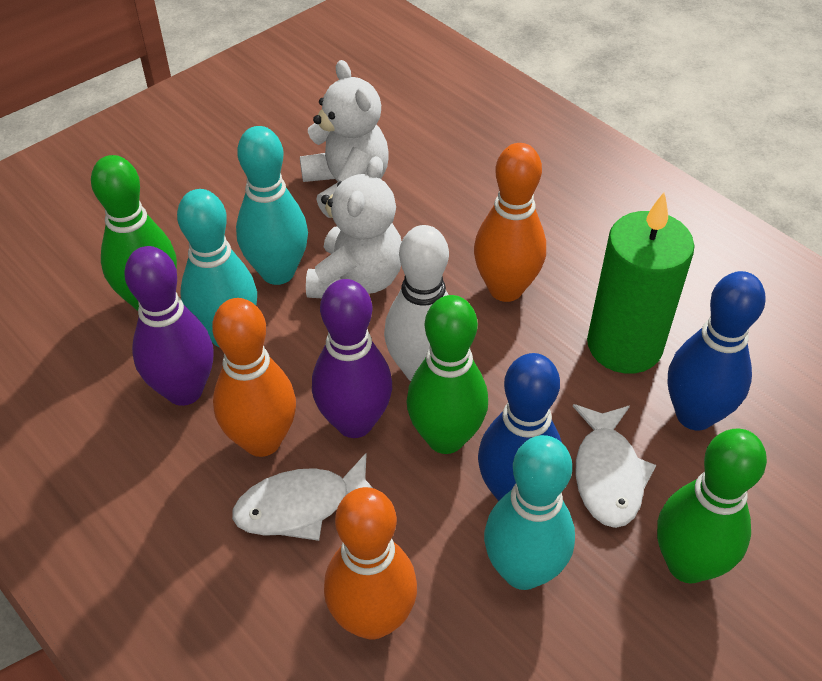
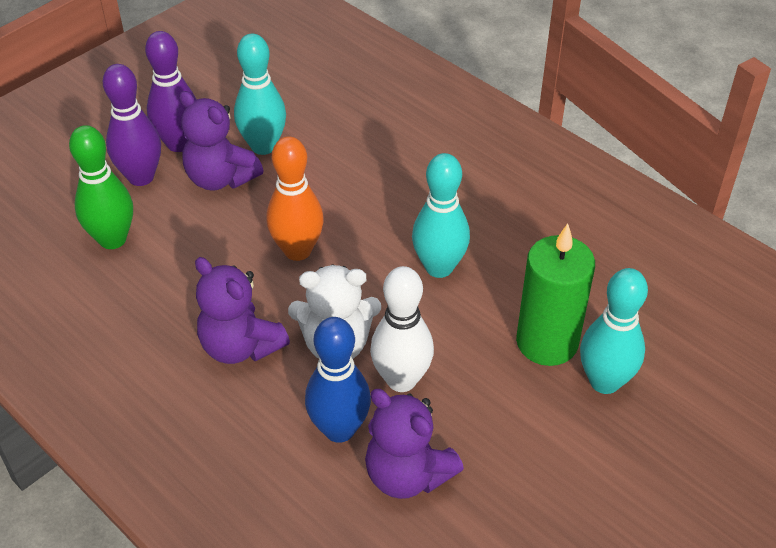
blue bowling pin: 2 -> 1
green bowling pin: 3 -> 1
orange bowling pin: 3 -> 1
purple teddy bear: 0 -> 3
white fish: 2 -> 0
white teddy bear: 2 -> 1

